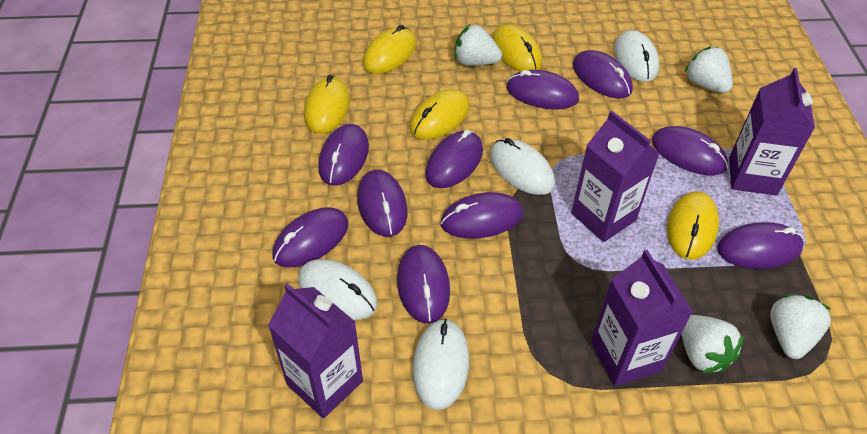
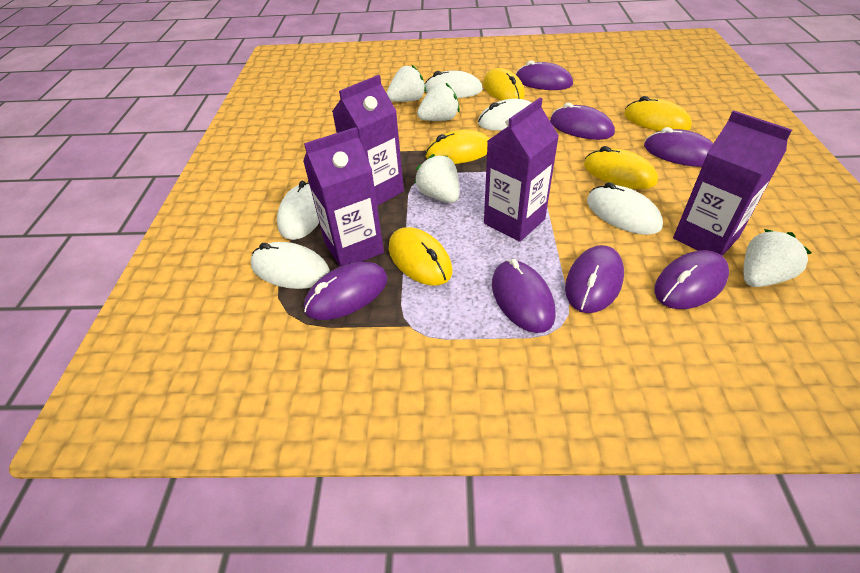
purple mouse: 10 -> 7
white mouse: 4 -> 5

